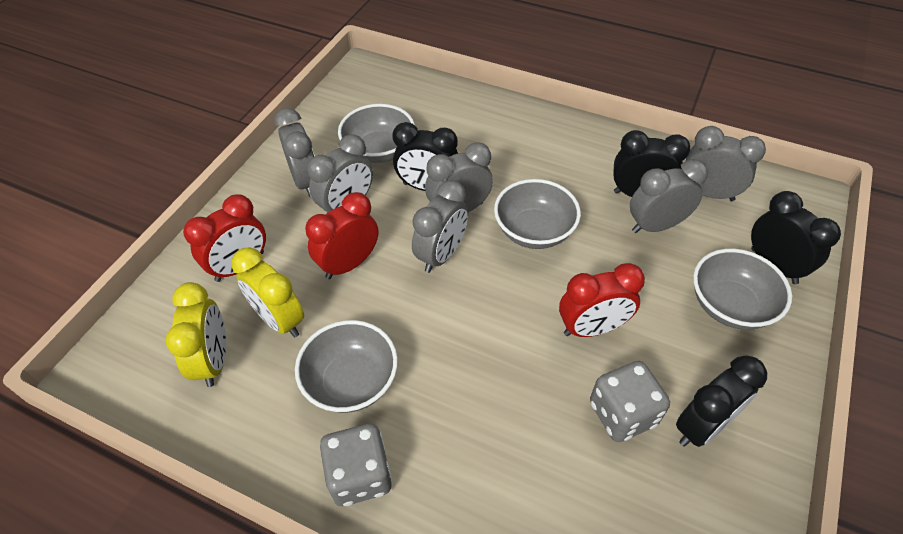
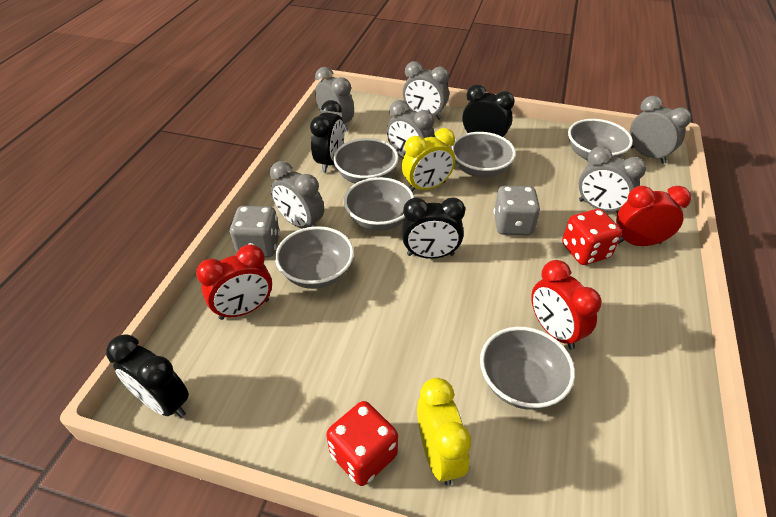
grey bowl: 4 -> 6
red dice: 0 -> 2

